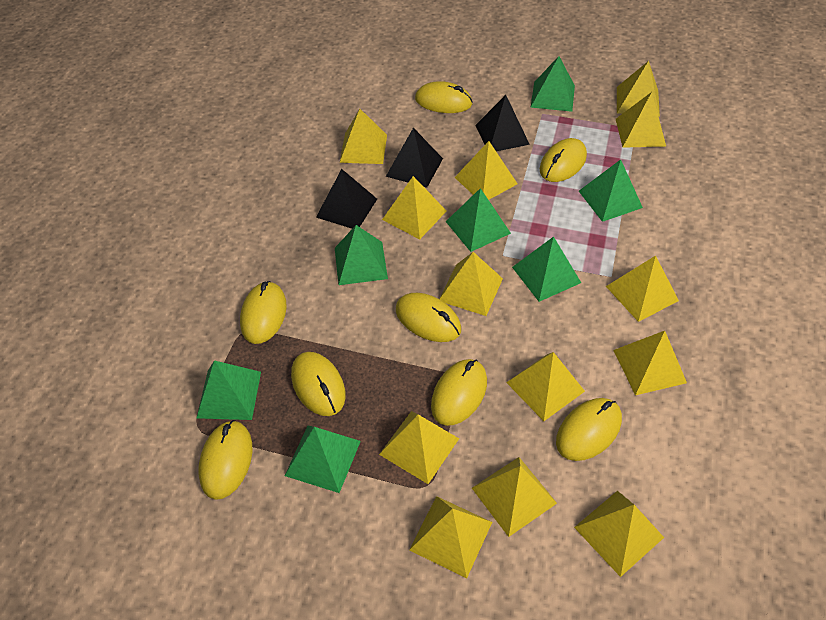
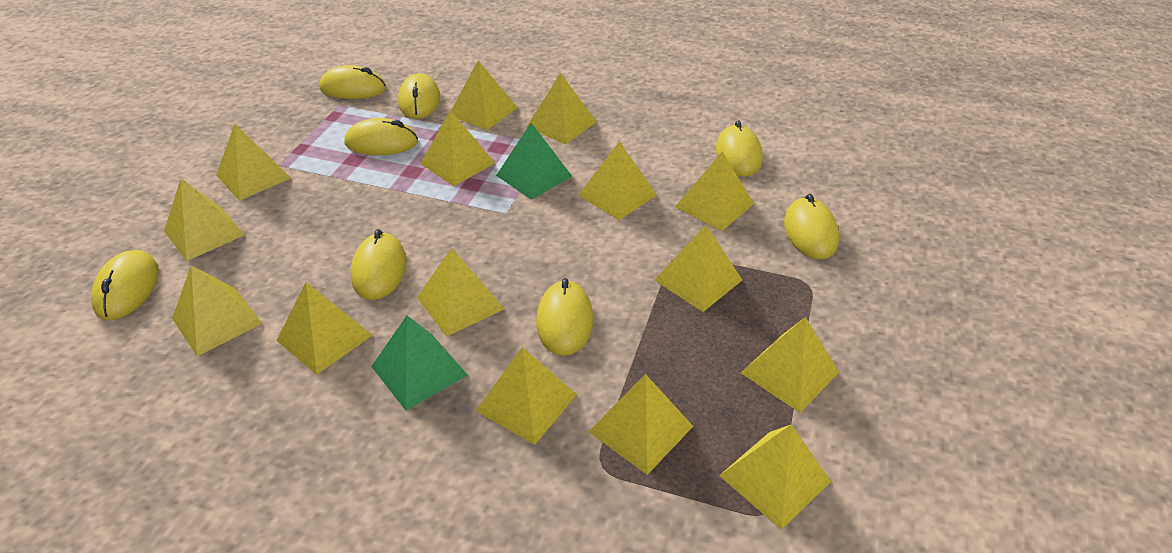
black pyramid: 3 -> 0
green pyramid: 7 -> 2
yellow pyramid: 13 -> 15

